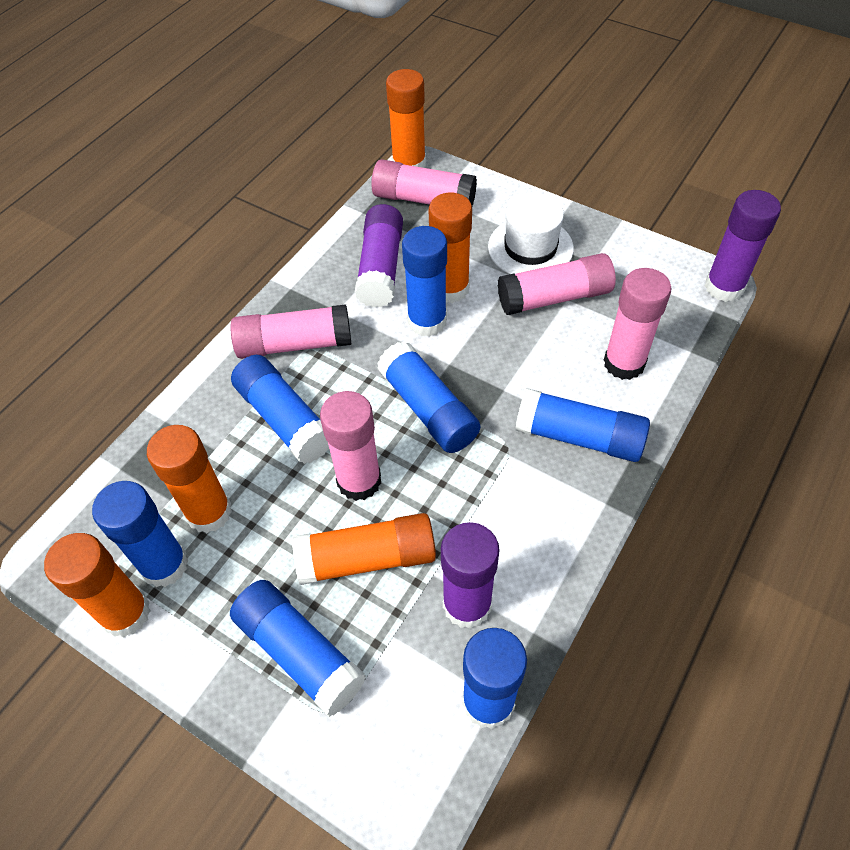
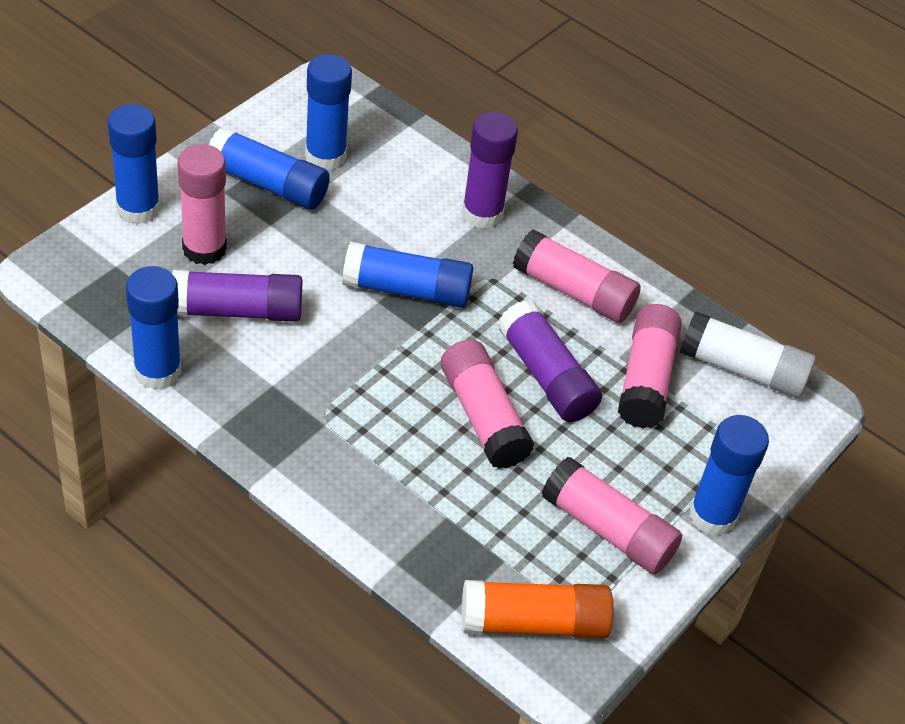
blue glue stick: 7 -> 6
orange glue stick: 5 -> 1
white glue stick: 0 -> 1
white hat: 1 -> 0

